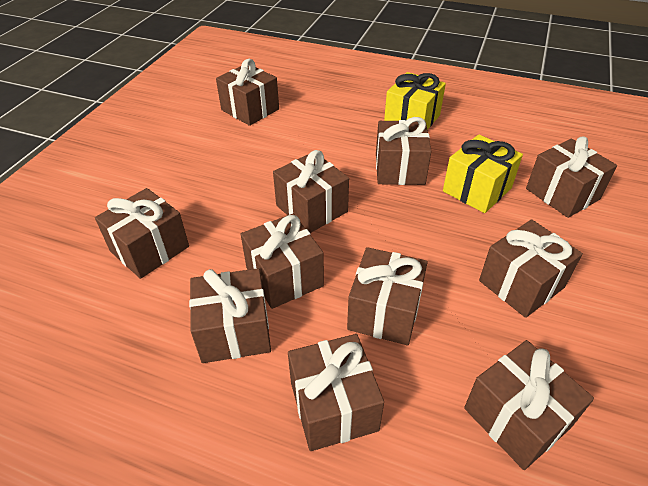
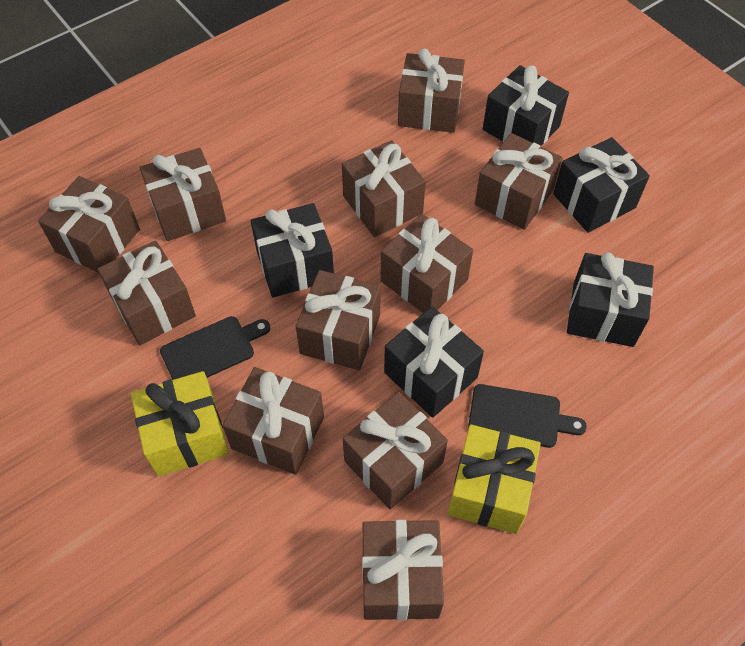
black cutting board: 0 -> 2
black gift: 0 -> 5

